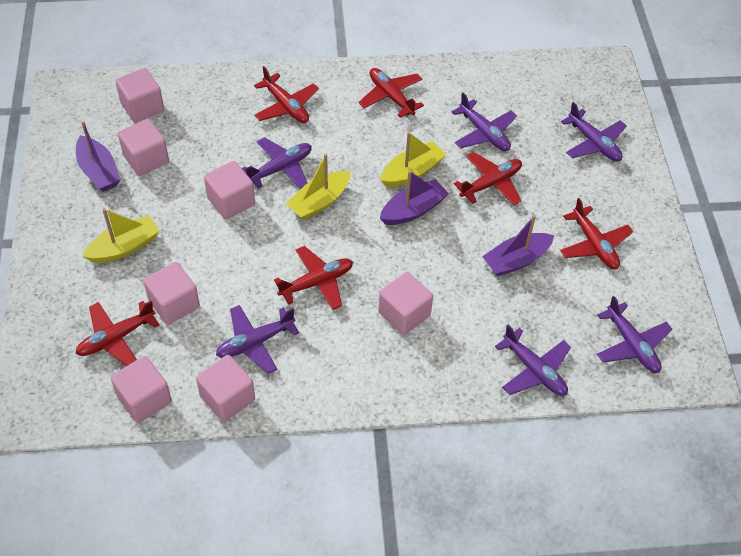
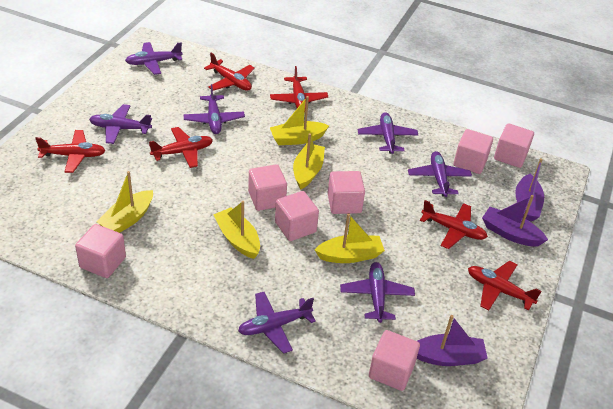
purple plane: 6 -> 7
yellow boat: 3 -> 5

